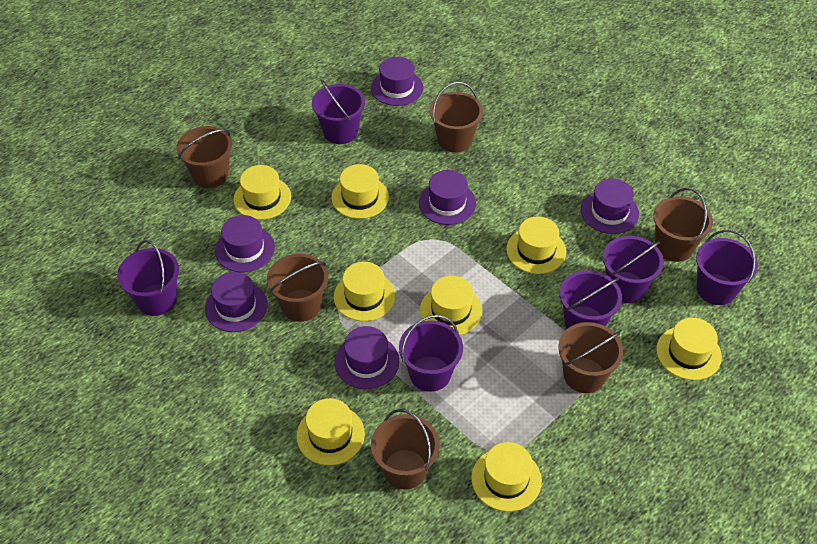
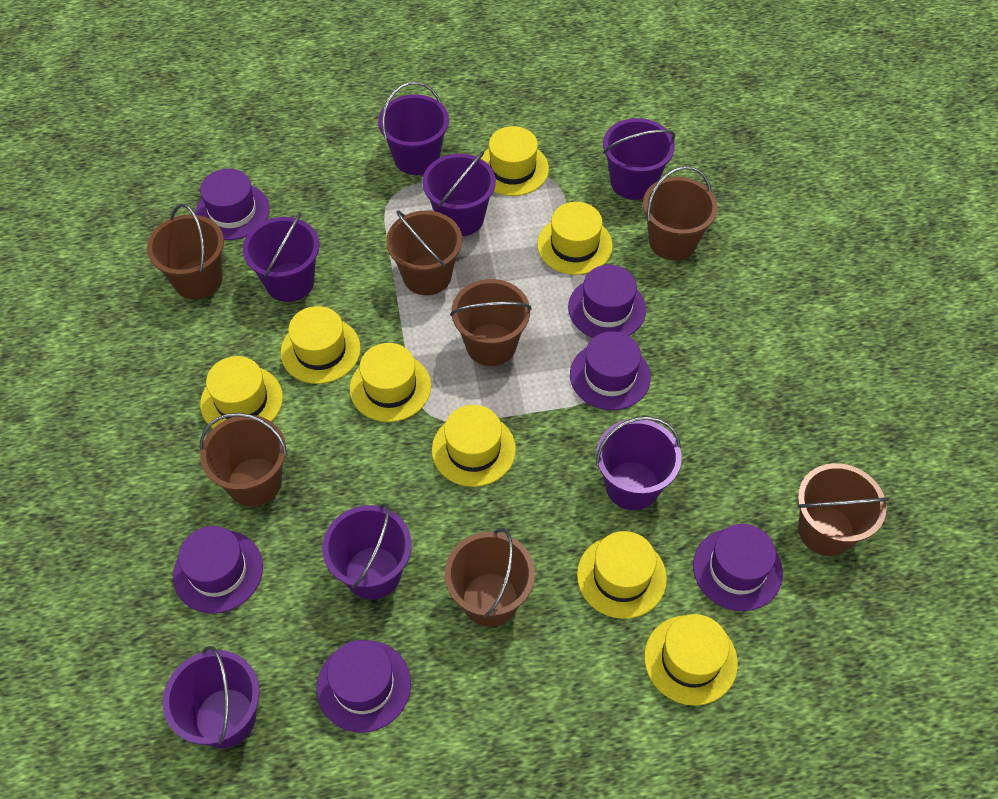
brown bucket: 6 -> 7
purple bucket: 6 -> 7

